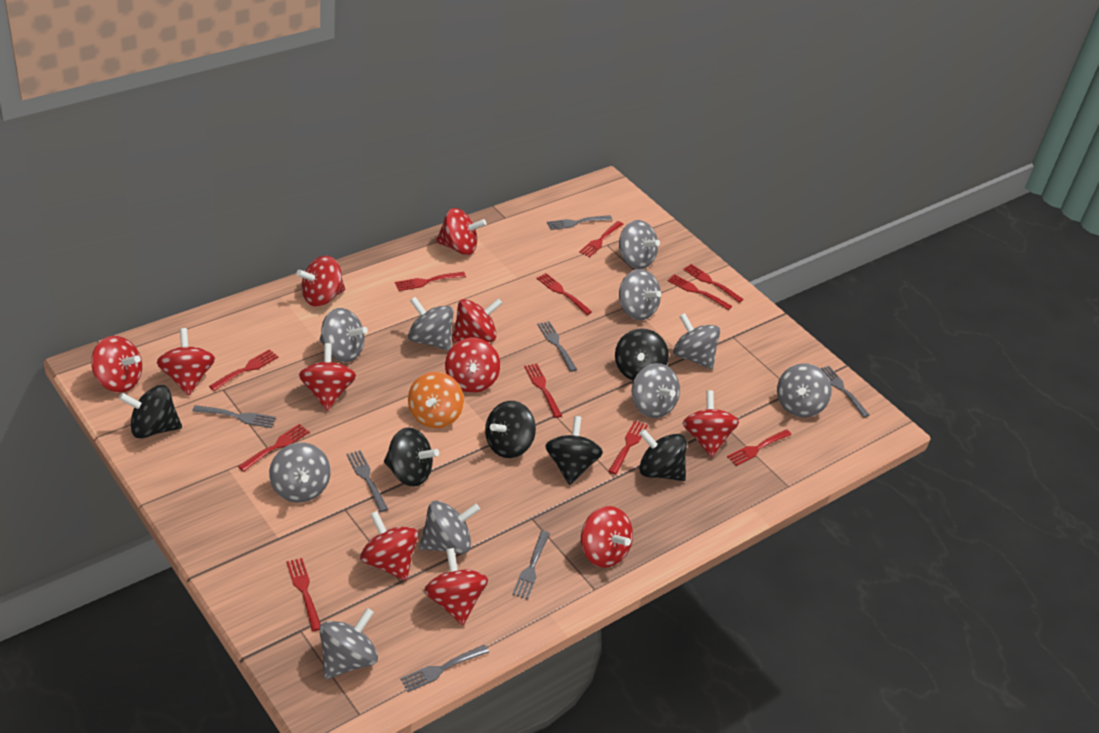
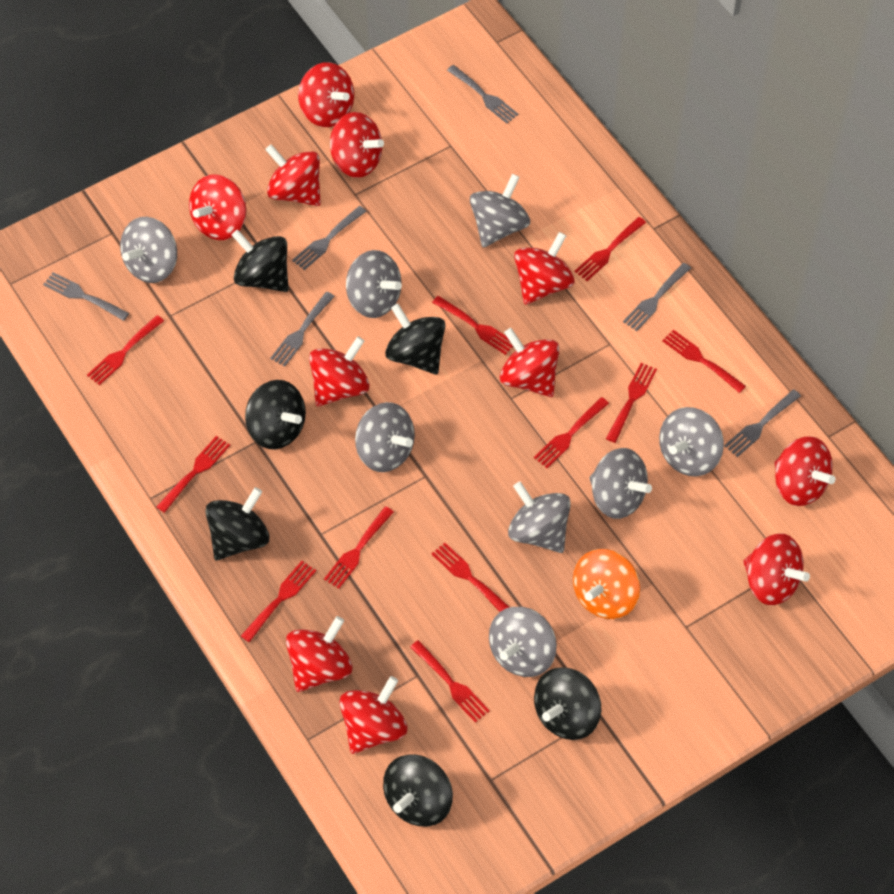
grey fork: 7 -> 6
grey spinning top: 10 -> 8

